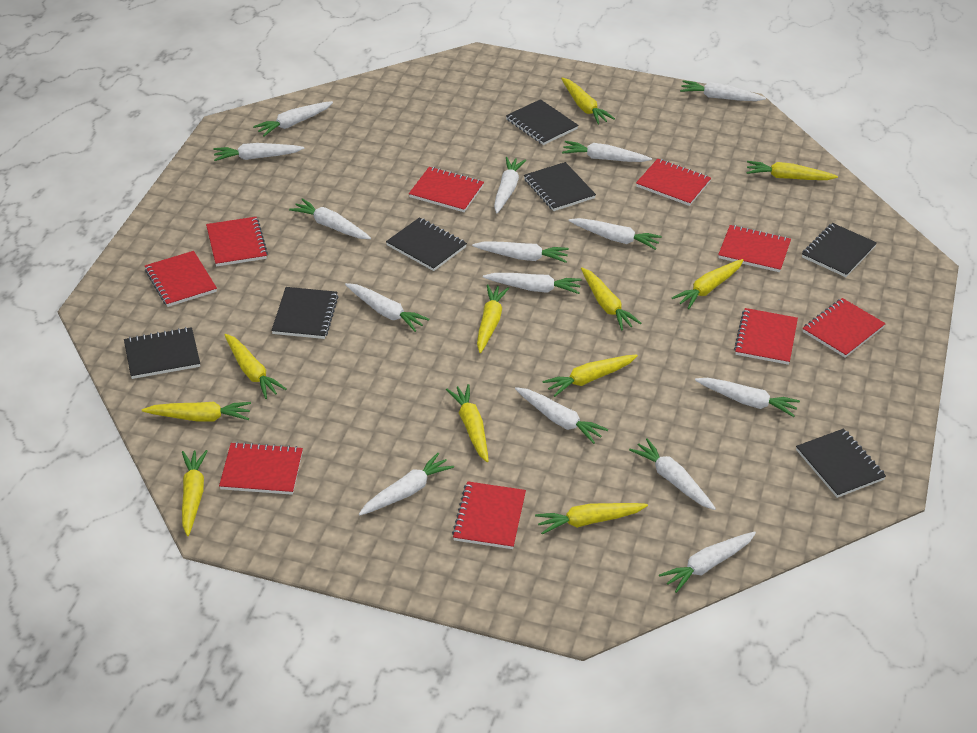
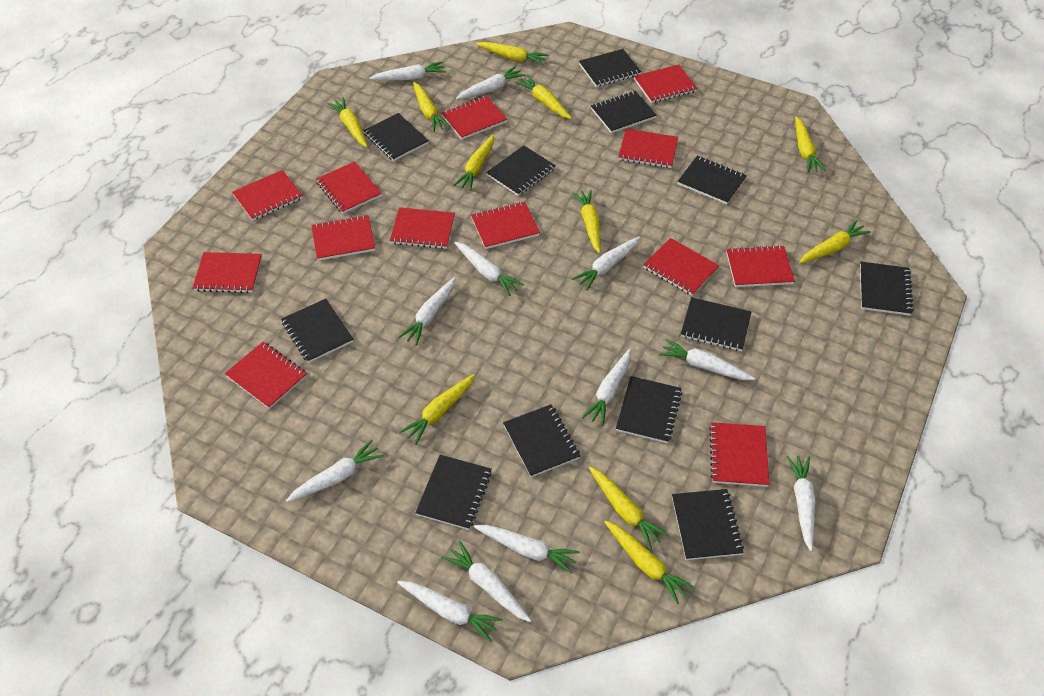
black notebook: 7 -> 12
red notebook: 9 -> 13
white carrot: 15 -> 12

